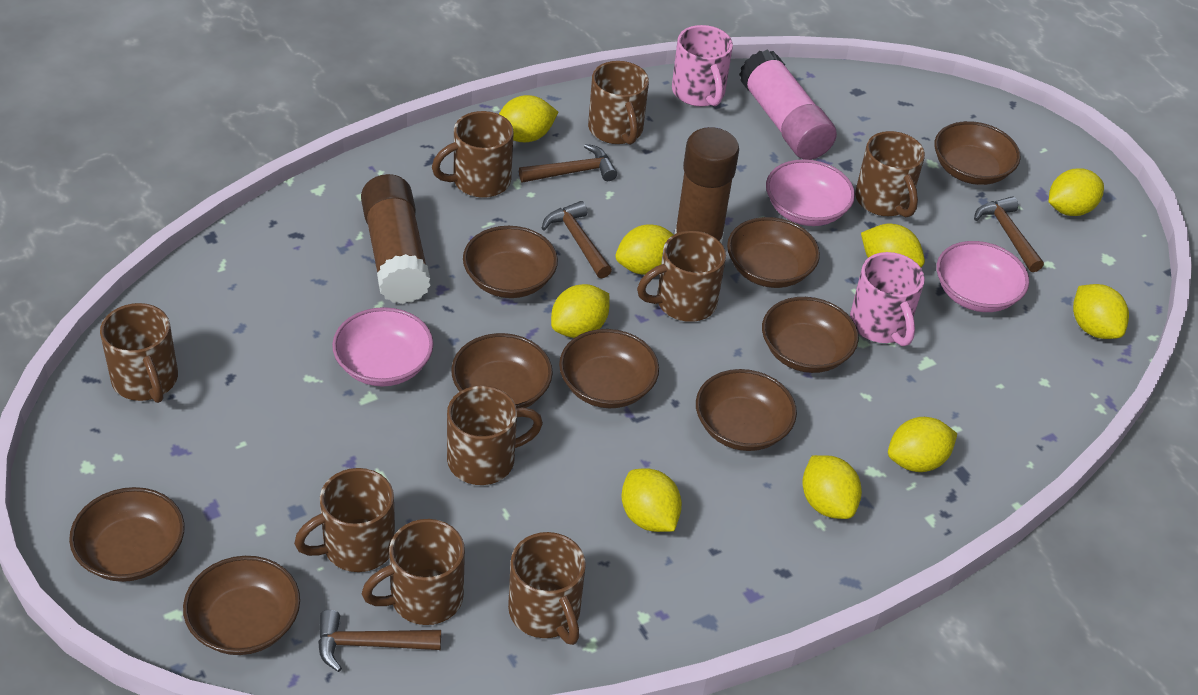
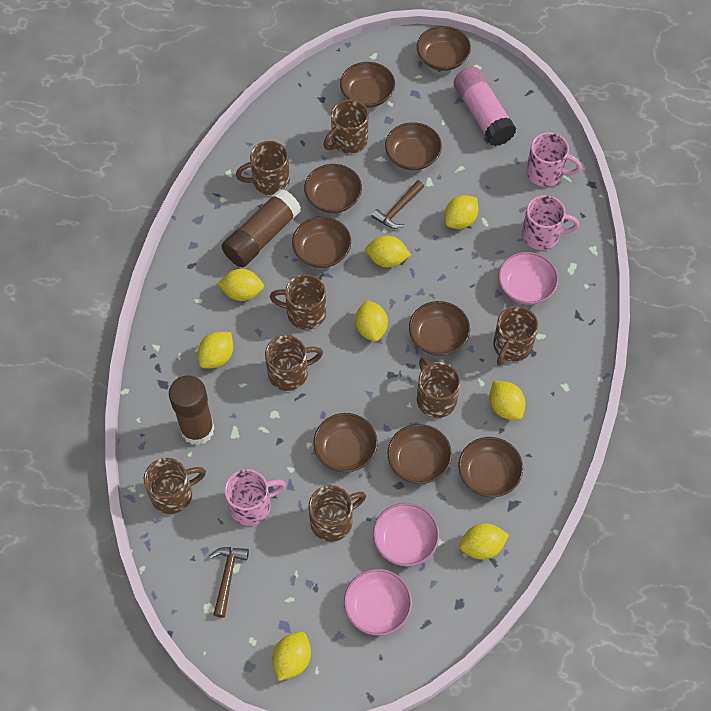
brown hammer: 4 -> 2
brown mug: 9 -> 8
pink mug: 2 -> 3
yellow lemon: 9 -> 8

